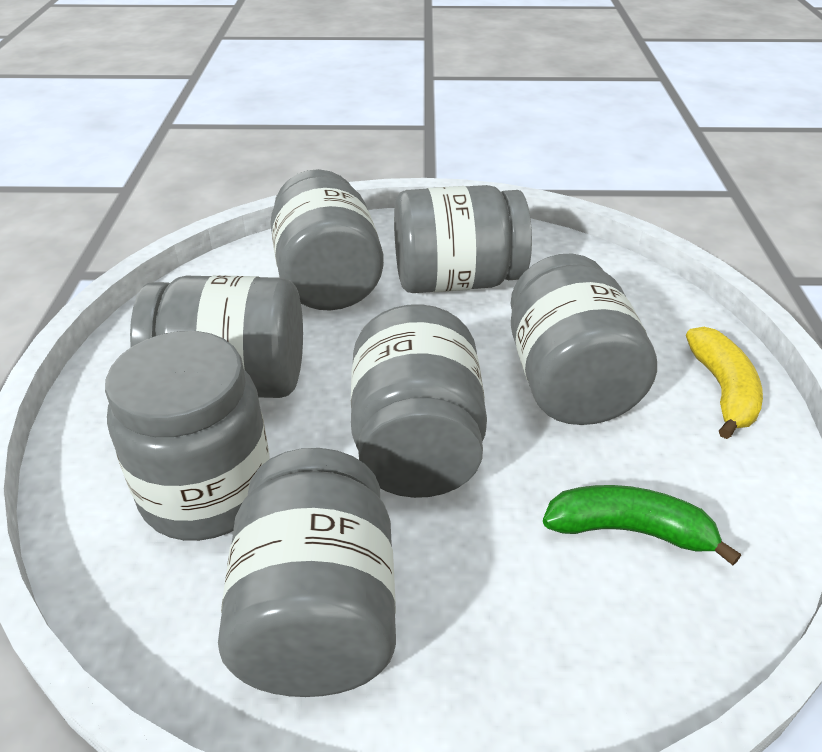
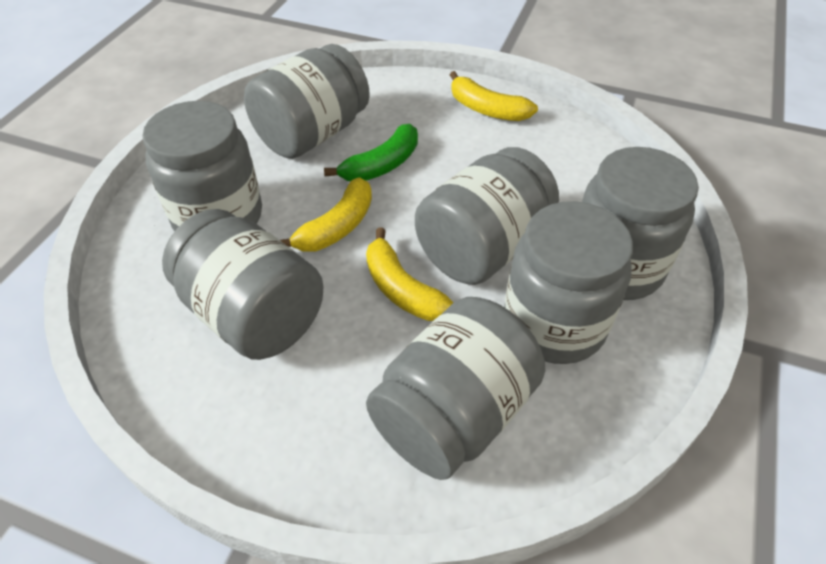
yellow banana: 1 -> 3

